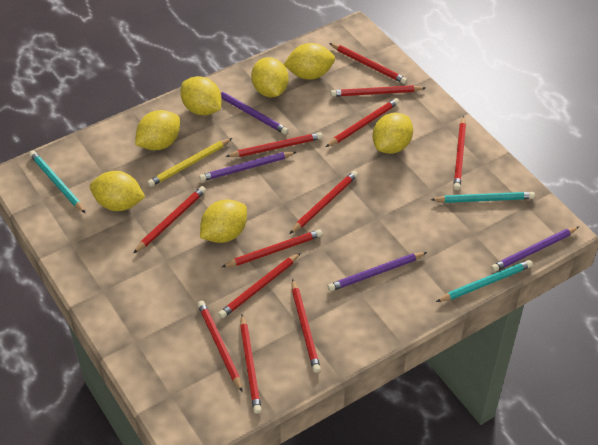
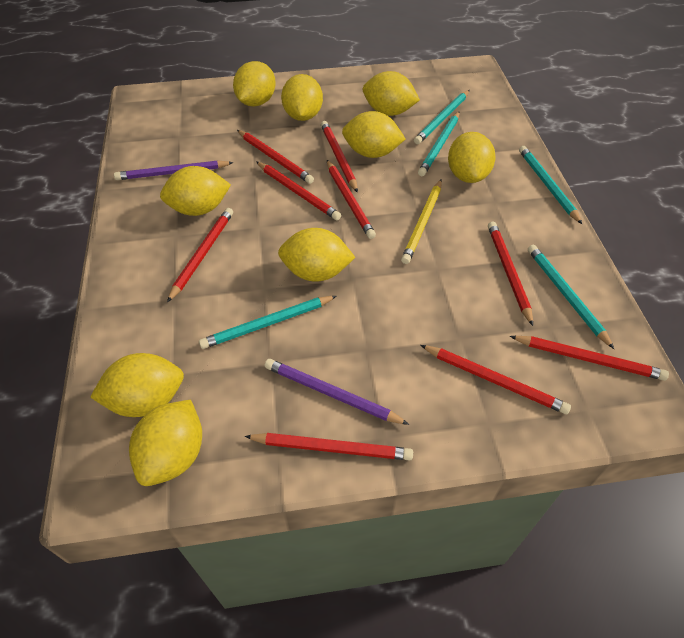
purple pencil: 4 -> 2
red pencil: 12 -> 9
turquoise pencil: 3 -> 5
yellow lemon: 7 -> 9

